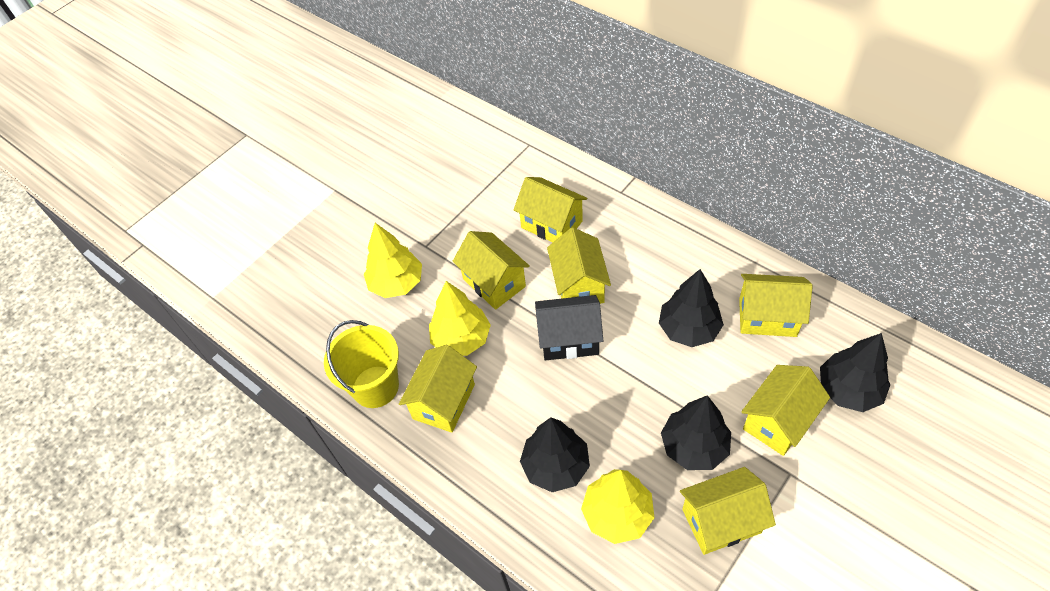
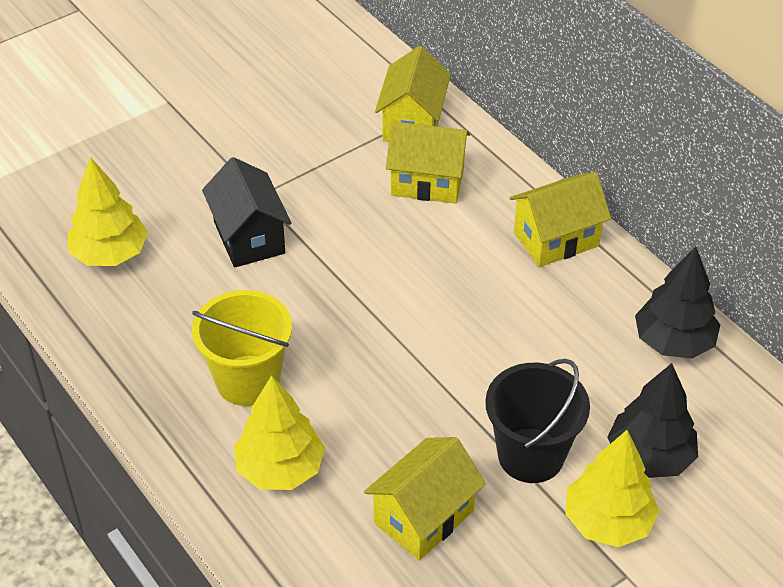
black bucket: 0 -> 1
black tree: 4 -> 2
yellow house: 7 -> 4

